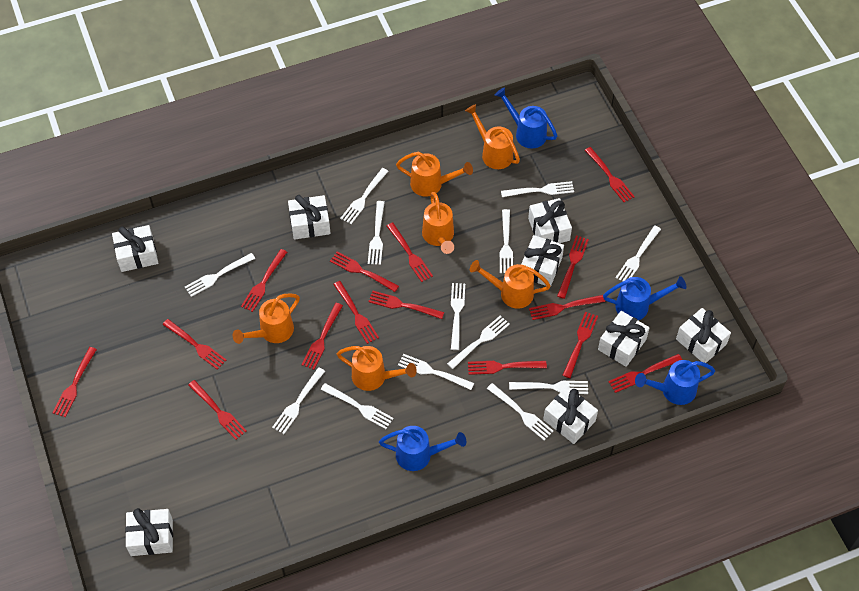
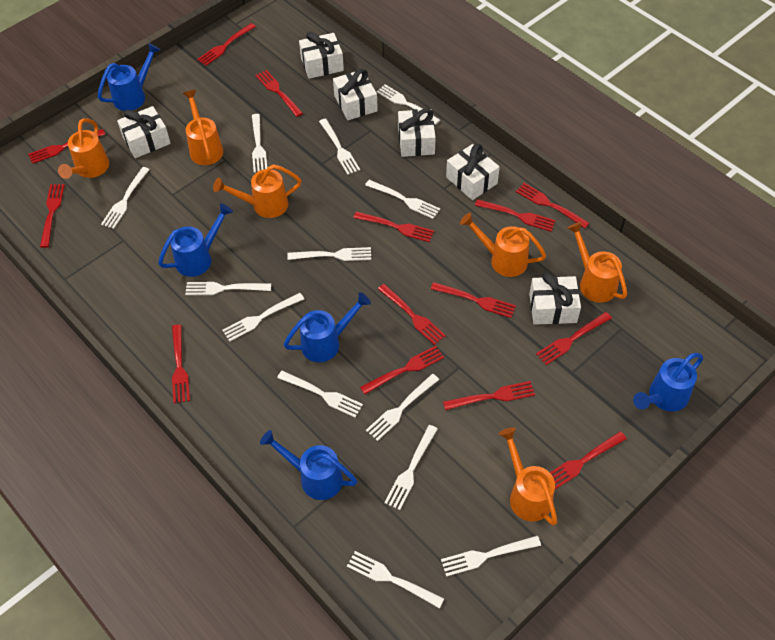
blue watering can: 4 -> 5
red fork: 15 -> 14
white gift: 8 -> 6

